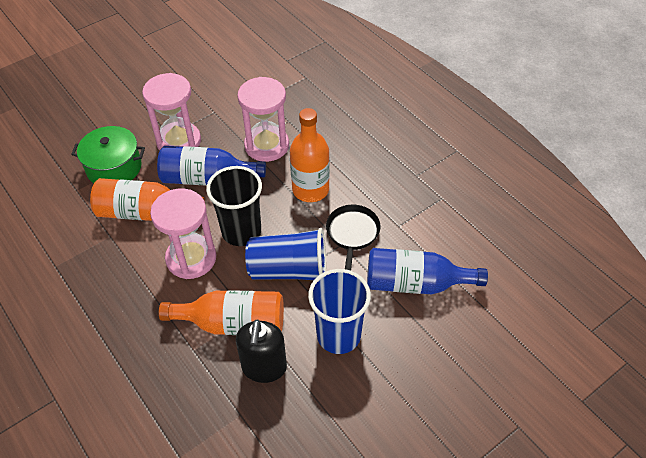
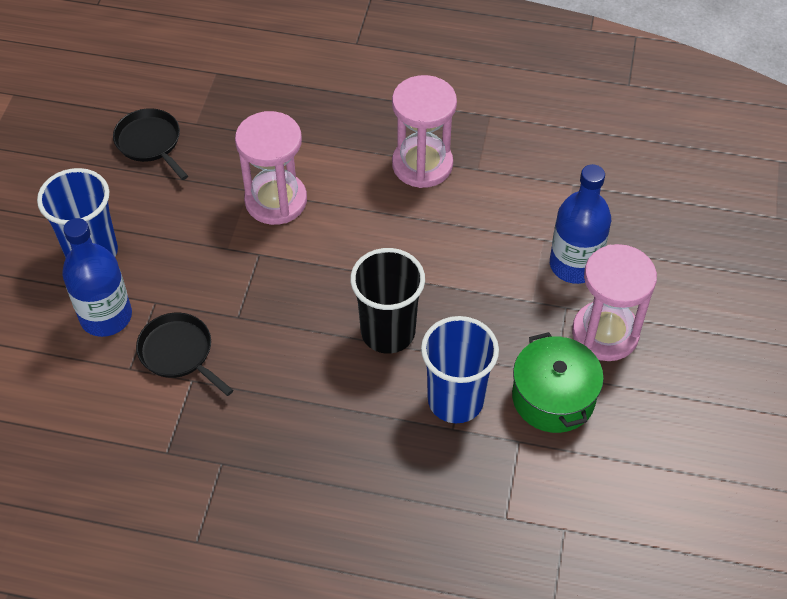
black pan: 1 -> 2
black soap dispenser: 1 -> 0
orange bottle: 3 -> 0

